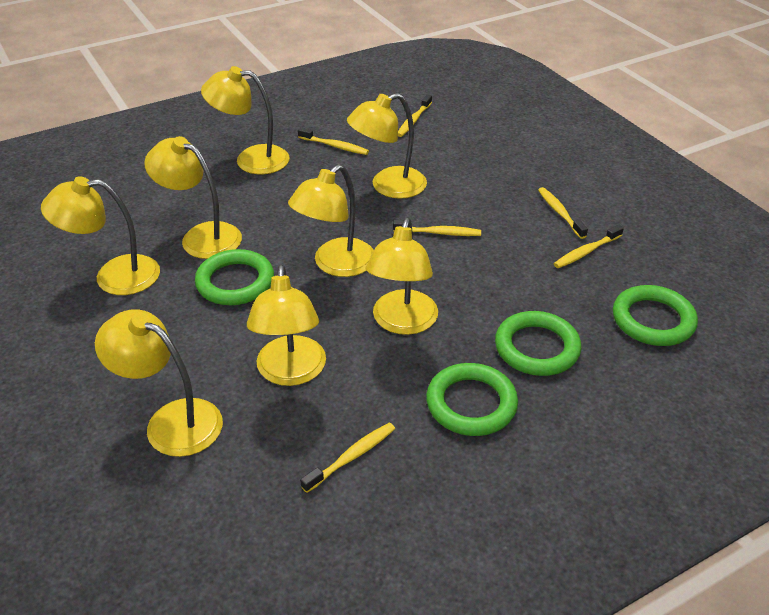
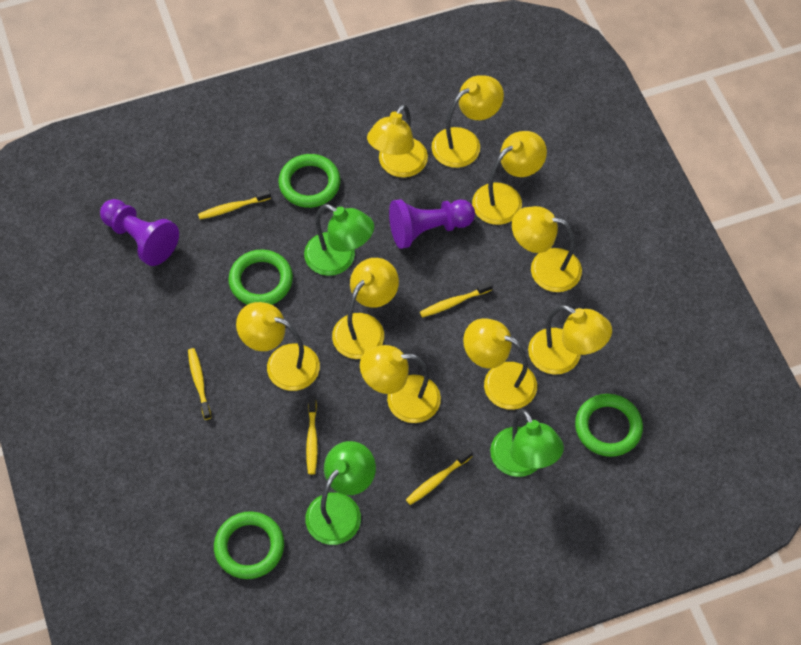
green lamp: 0 -> 3
purple pawn: 0 -> 2
yellow lamp: 8 -> 9
yellow toothbrush: 6 -> 5

